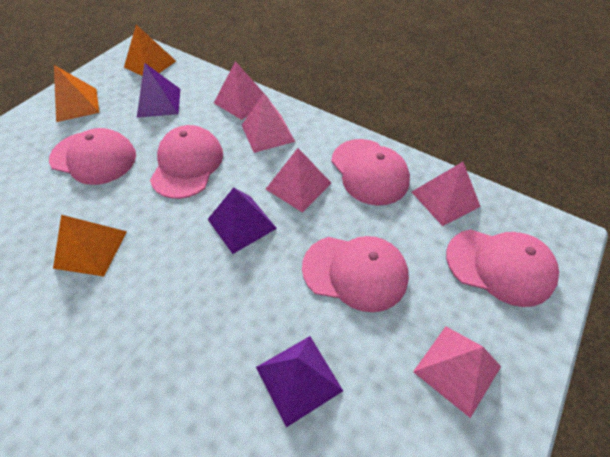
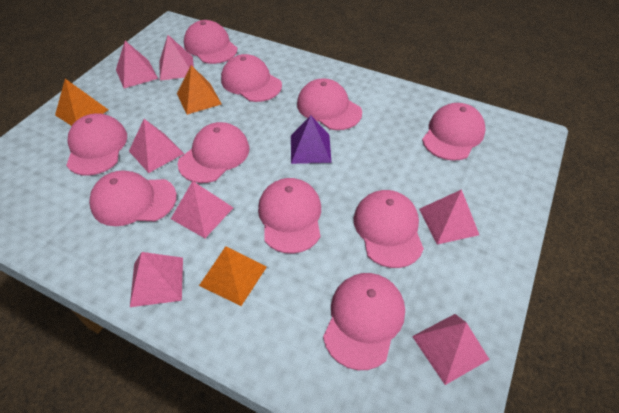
pink cap: 5 -> 10
pink pyramid: 5 -> 7
purple pyramid: 3 -> 1

